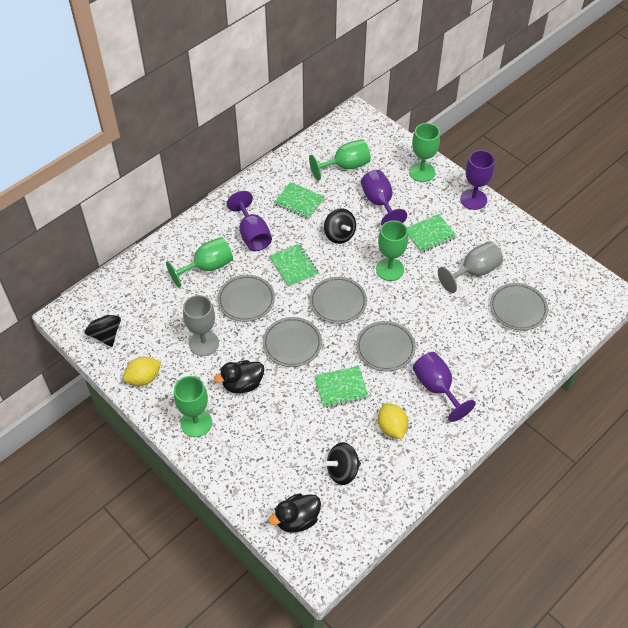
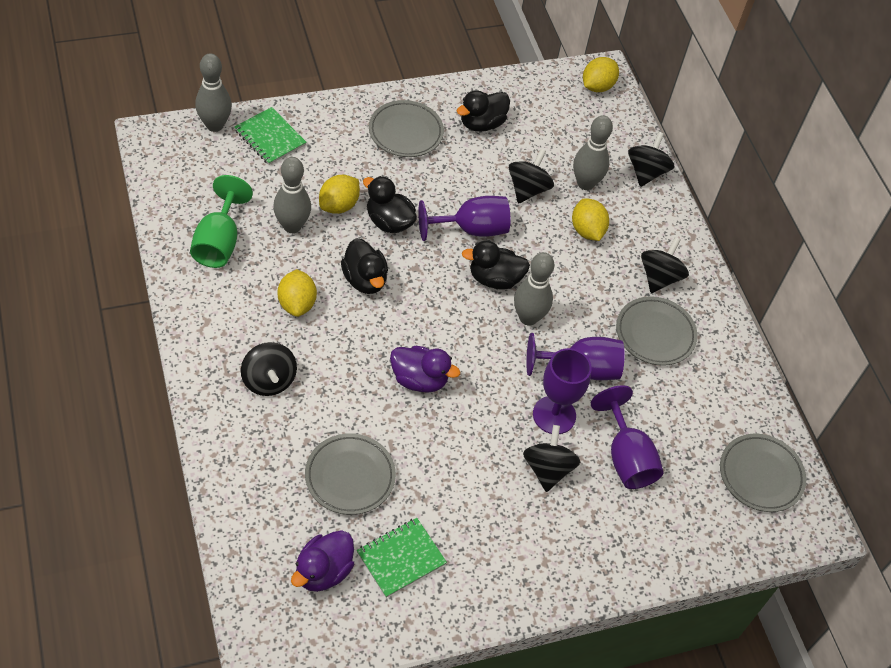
black duck: 2 -> 4
black spinning top: 3 -> 5
green goblet: 5 -> 1
green notebook: 4 -> 2
grey bowling pin: 0 -> 4
grey goblet: 2 -> 0
grey plate: 5 -> 4
purple duck: 0 -> 2
yellow lemon: 2 -> 4

